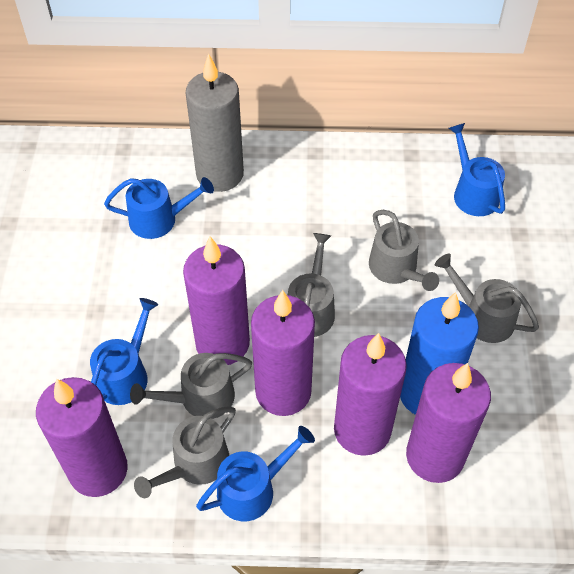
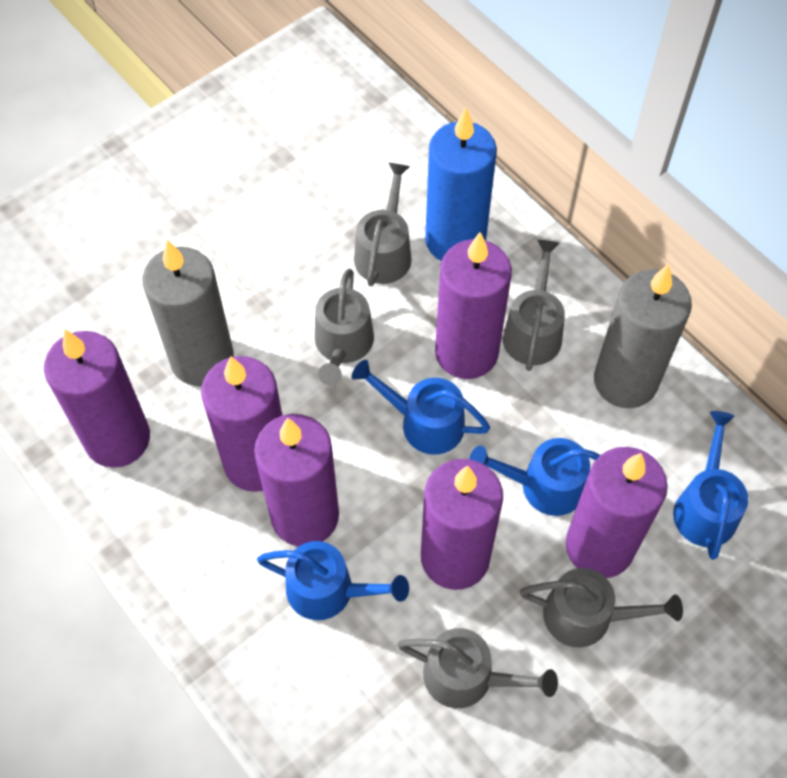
grey candle: 1 -> 2
purple candle: 5 -> 6

